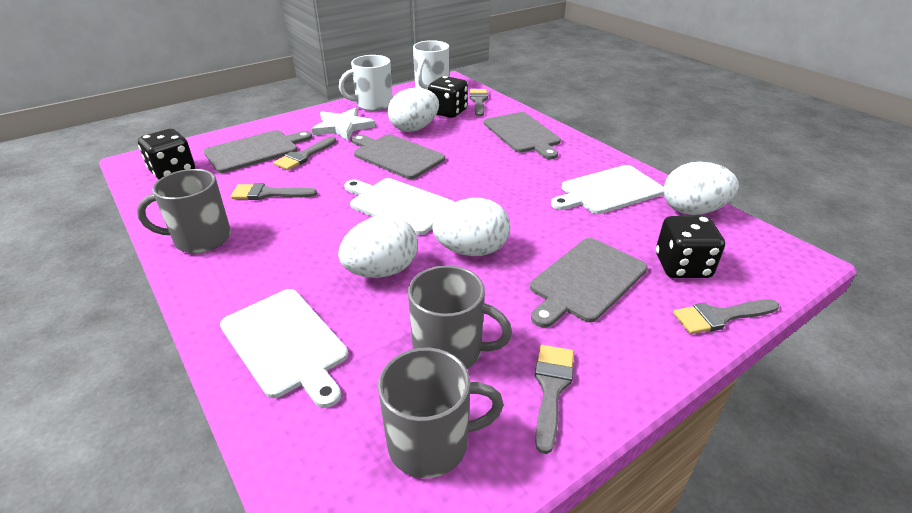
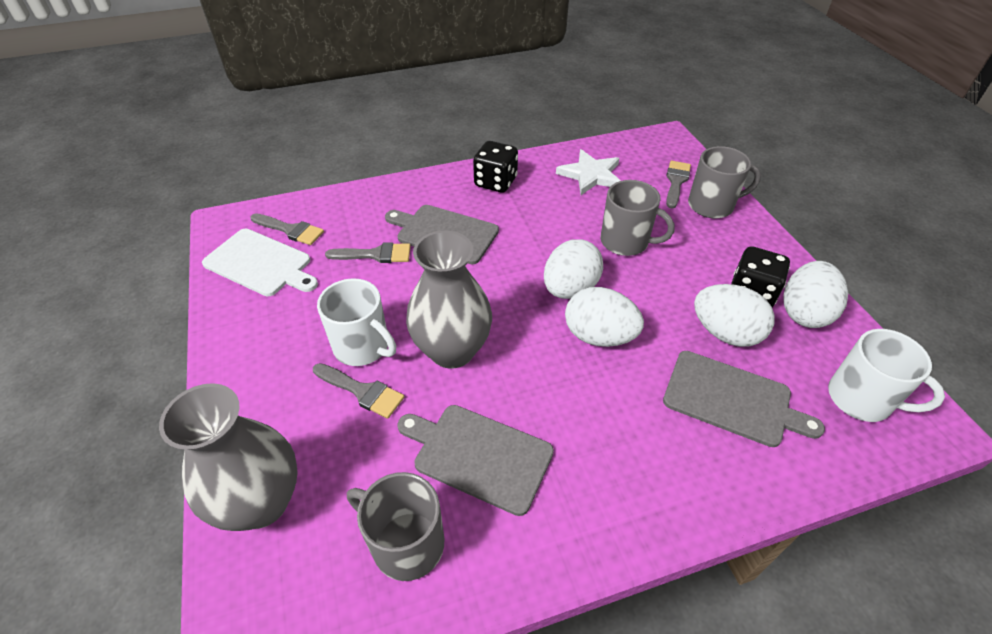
black dice: 3 -> 2
grey brush: 5 -> 4
grey cutting board: 4 -> 3
grey vase: 0 -> 2
white cutting board: 3 -> 1

